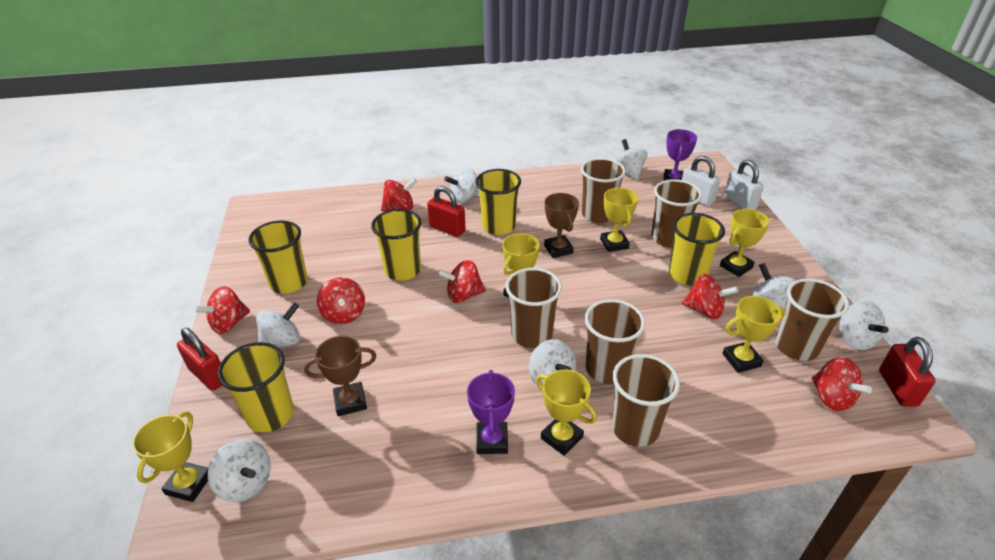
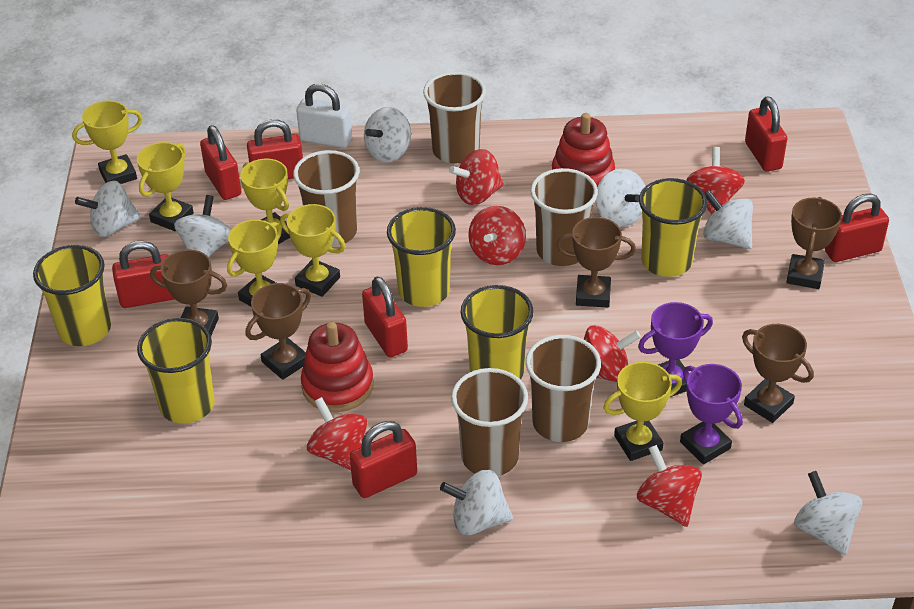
brown cup: 6 -> 5
brown trophy: 2 -> 5
red padlock: 3 -> 7
red stacking toy: 0 -> 2
white padlock: 2 -> 1

